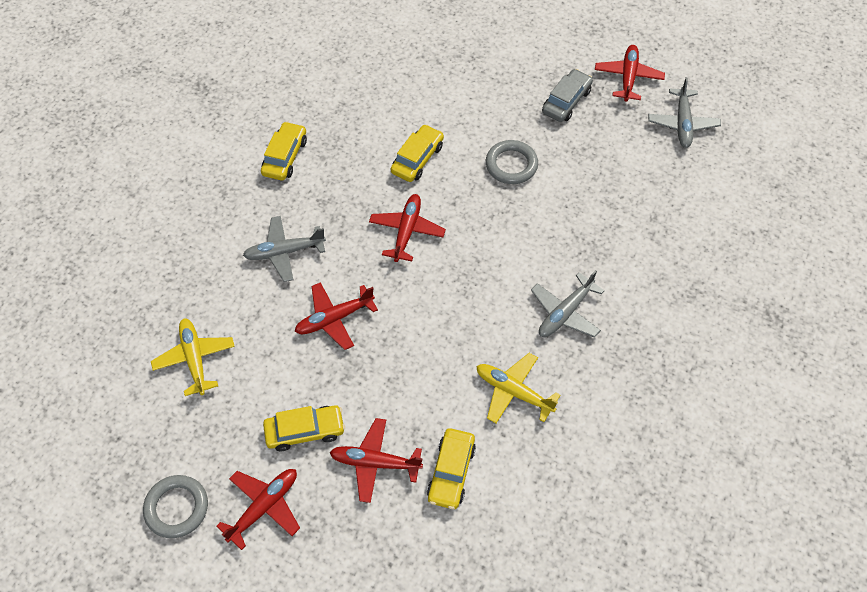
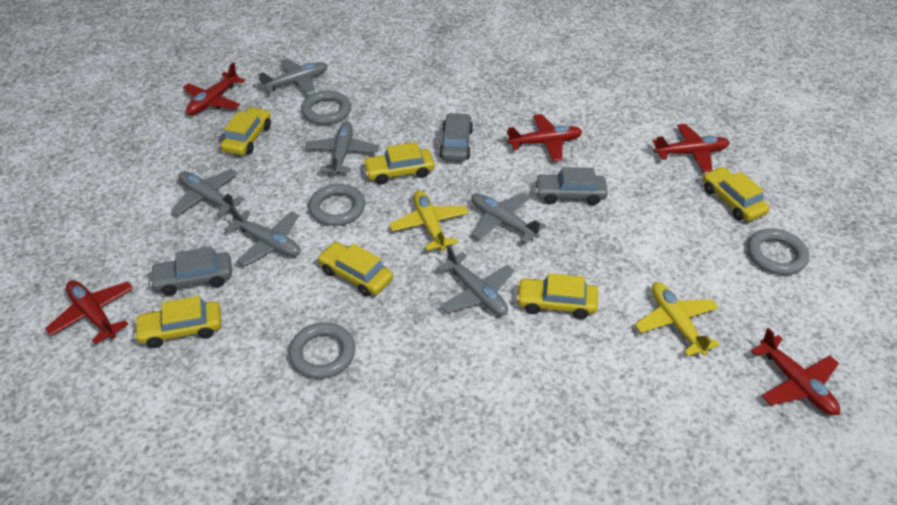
grey car: 1 -> 3
grey plane: 3 -> 6
grey ring: 2 -> 4
yellow car: 4 -> 6

